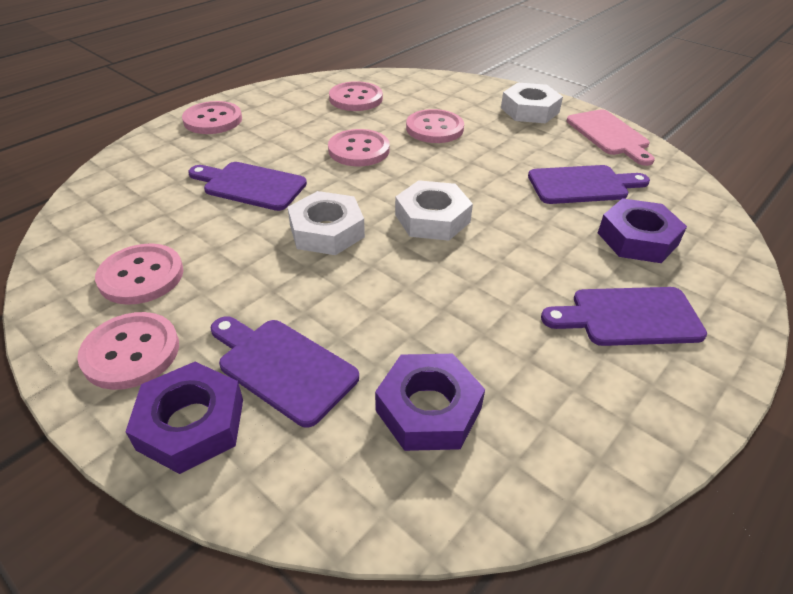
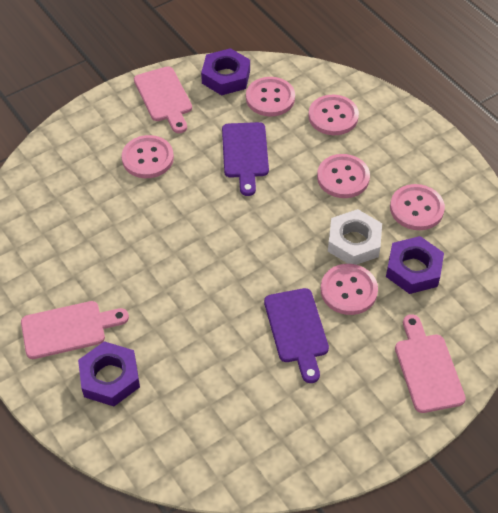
pink cutting board: 1 -> 3
purple cutting board: 4 -> 2
white nut: 3 -> 1

